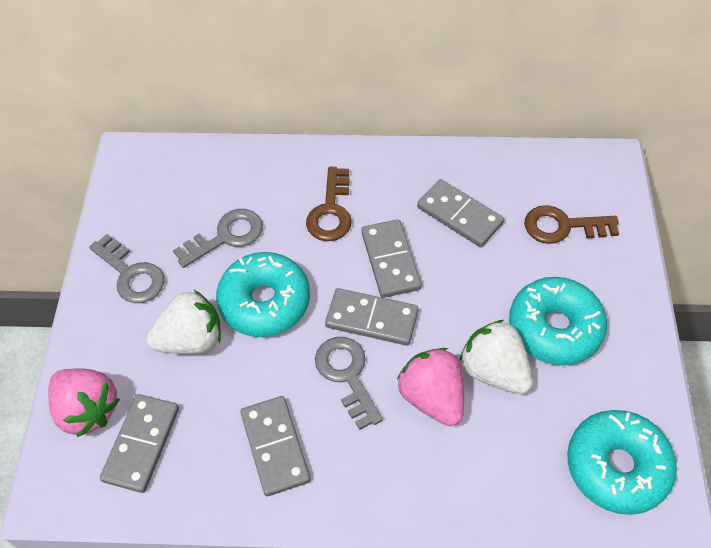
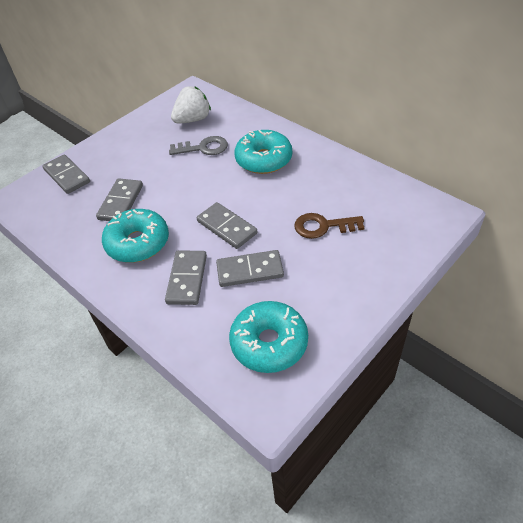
brown key: 2 -> 1
grey key: 3 -> 1
pink strawberry: 2 -> 0
white strawberry: 2 -> 1

